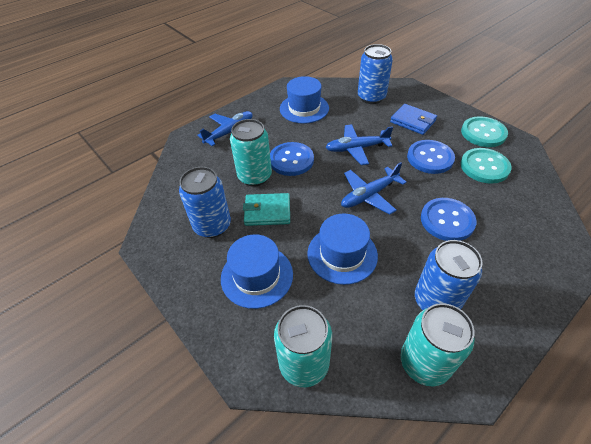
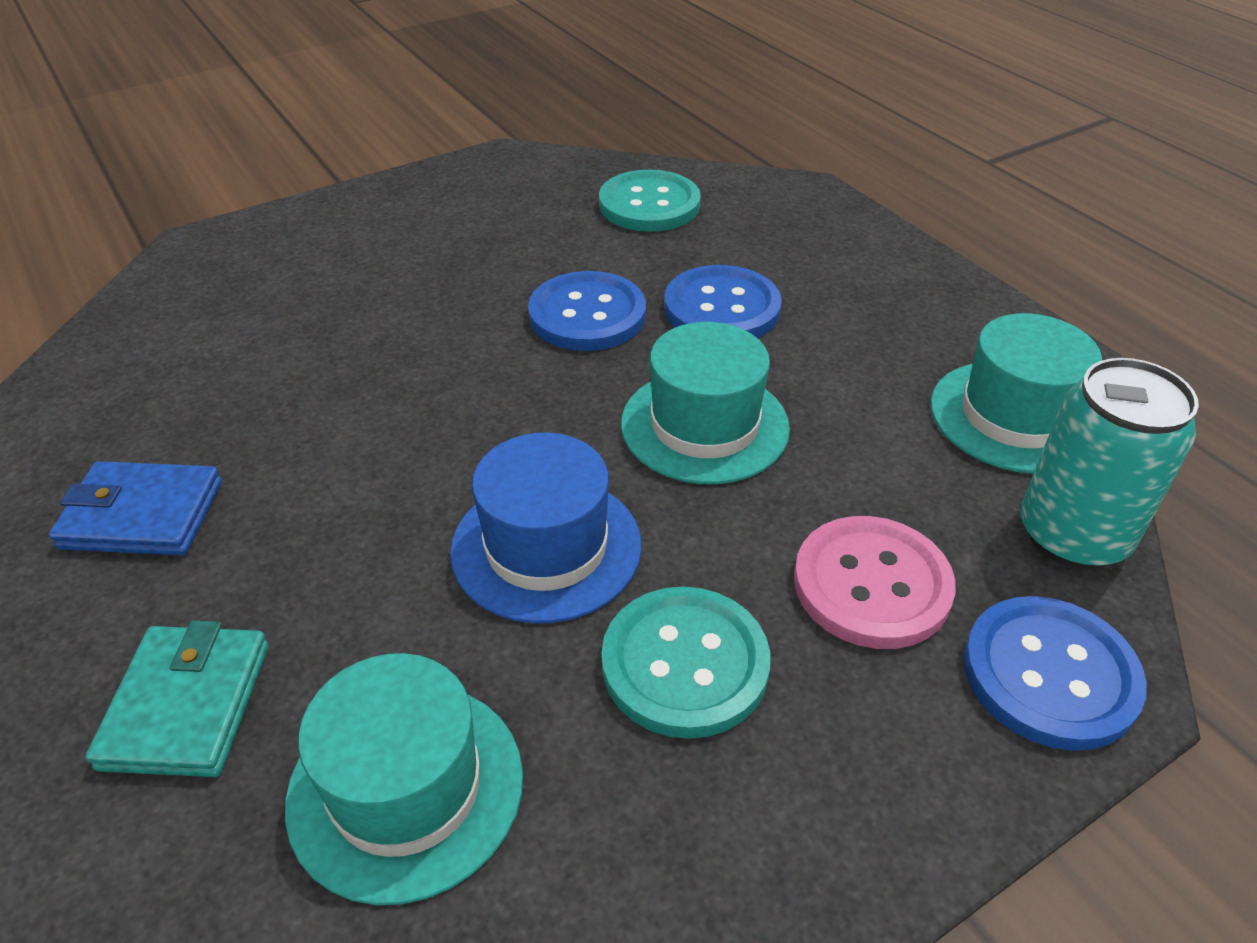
blue can: 3 -> 0
blue hat: 3 -> 1
blue plane: 3 -> 0
pink button: 0 -> 1
turquoise can: 3 -> 1
turquoise hat: 0 -> 3

